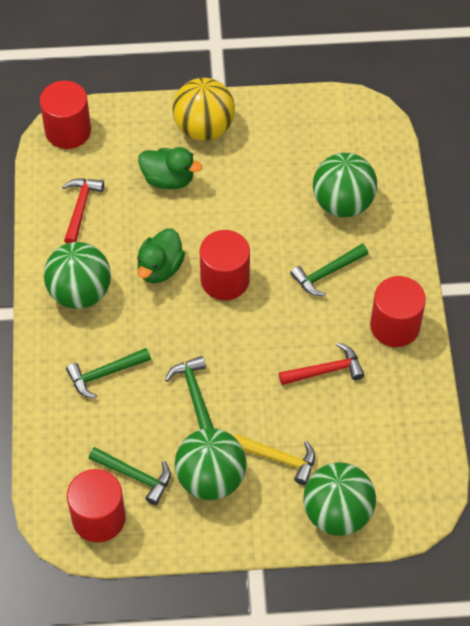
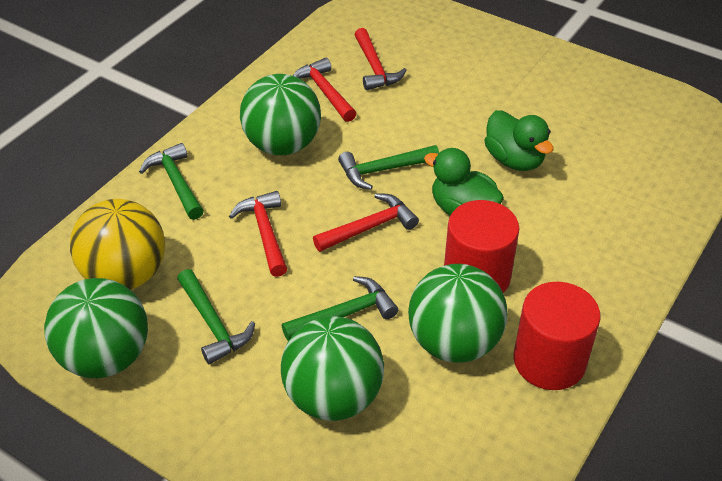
red cylinder: 4 -> 2
red hammer: 2 -> 4
yellow hammer: 1 -> 0

